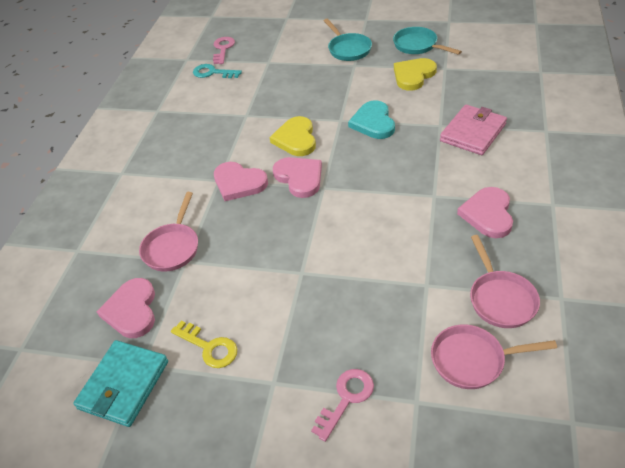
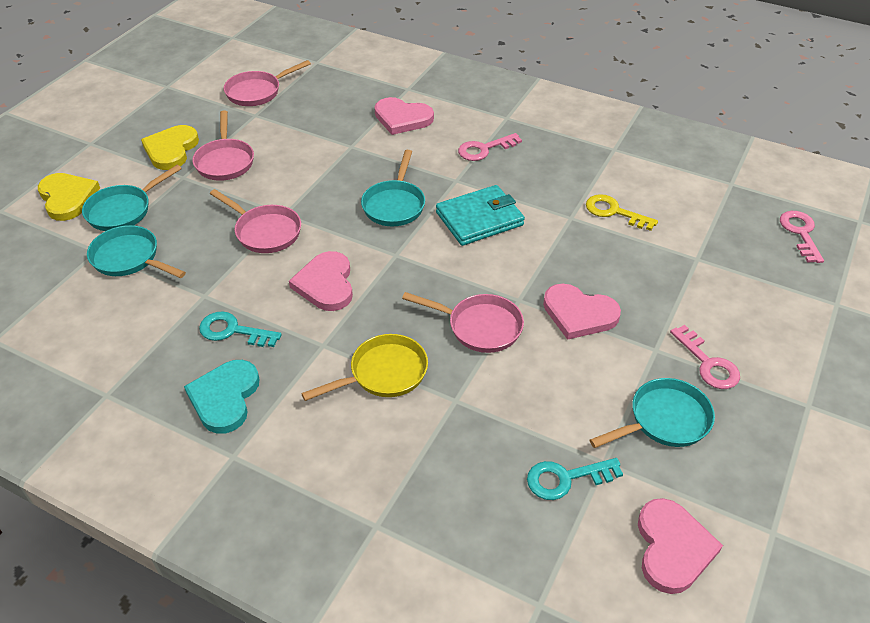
pink key: 2 -> 3
pink pan: 3 -> 4
pink wallet: 1 -> 0
turquoise key: 1 -> 2
turquoise pan: 2 -> 4
yellow pan: 0 -> 1

